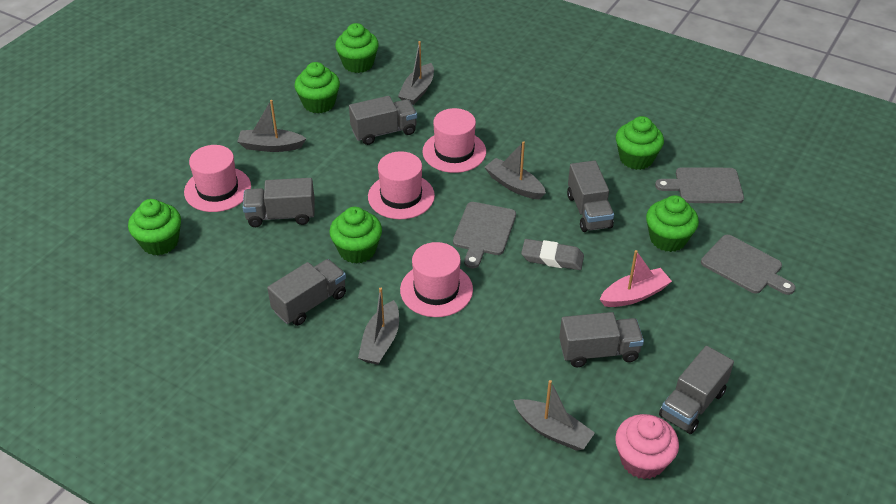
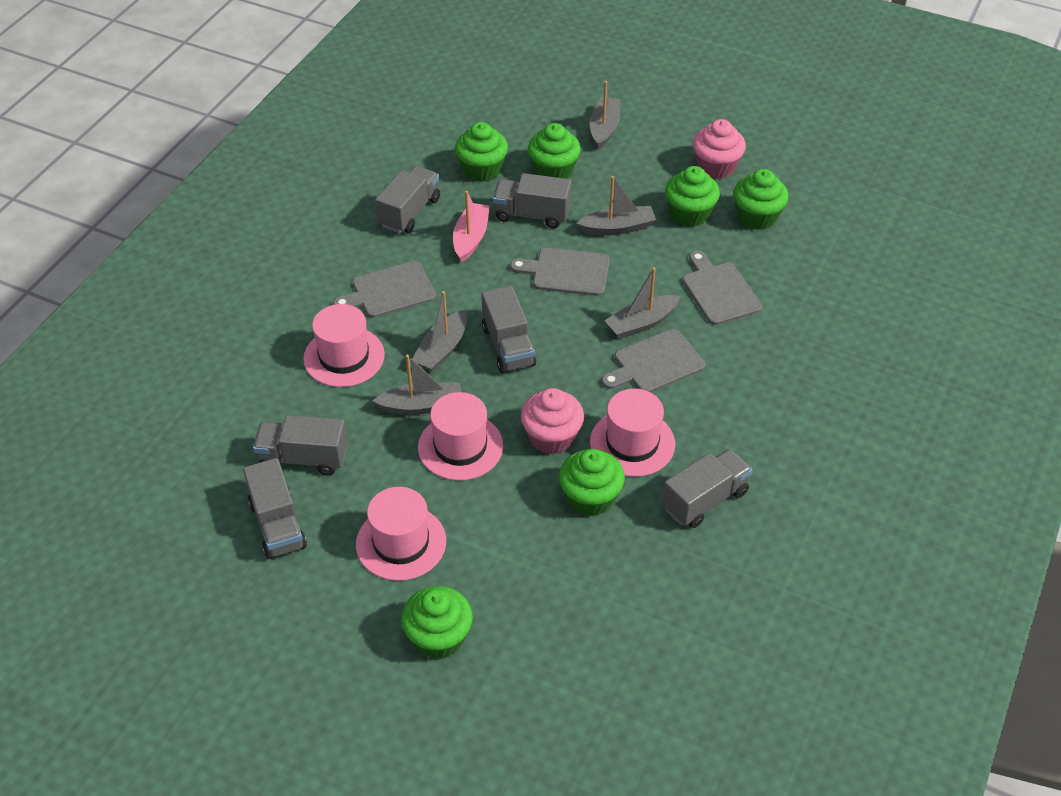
grey cutting board: 3 -> 4
grey eraser: 1 -> 0
pink cupcake: 1 -> 2

